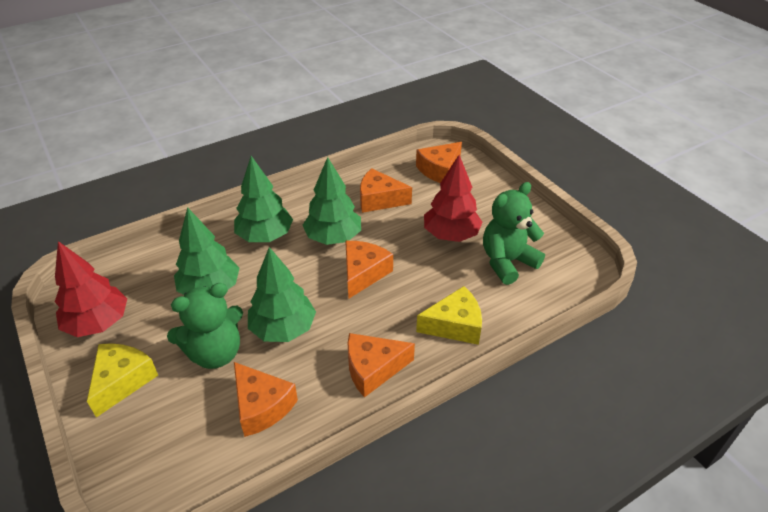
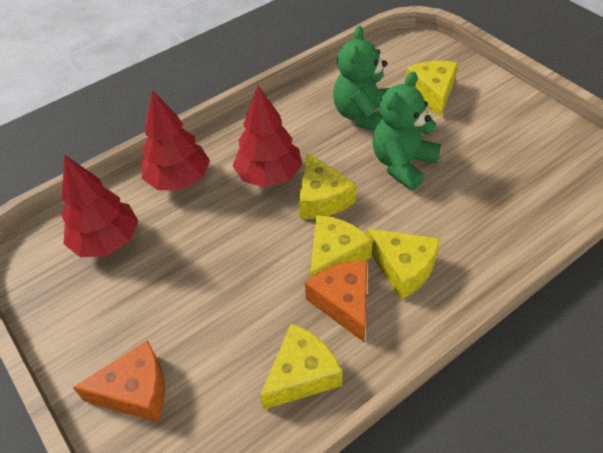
green tree: 4 -> 0
orange cheese: 5 -> 2
red tree: 2 -> 3
yellow cheese: 2 -> 5

